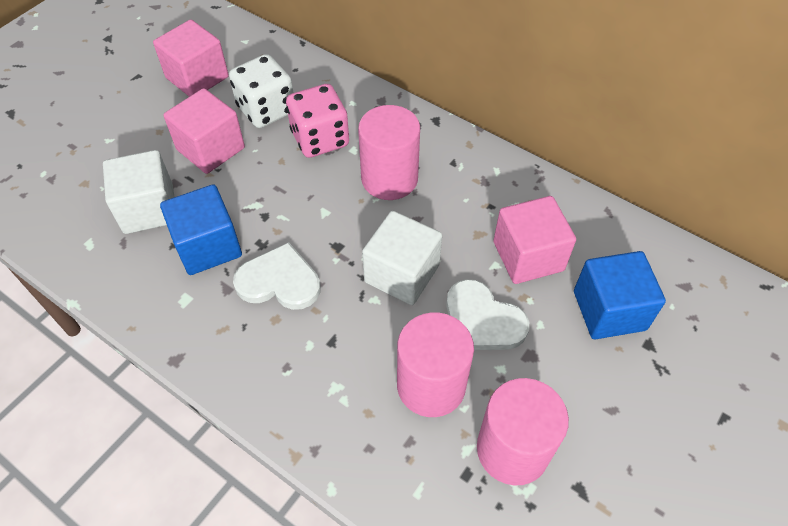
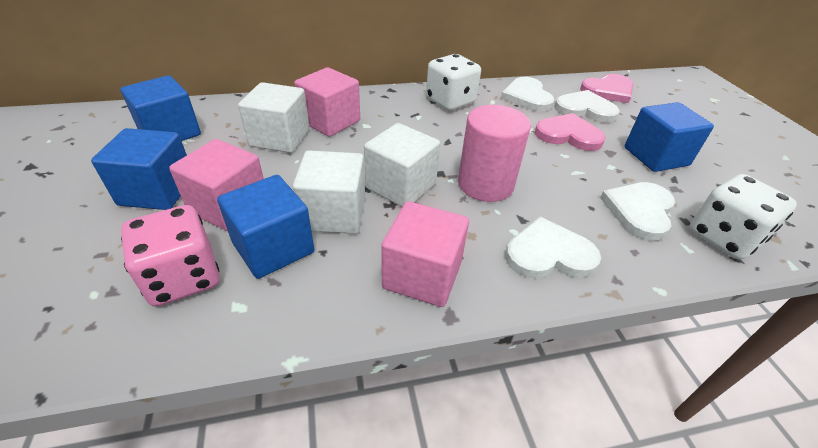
blue cube: 2 -> 4
pink cylinder: 3 -> 1
pink heart: 0 -> 2
white cube: 2 -> 3
white dice: 1 -> 2
white heart: 2 -> 4

